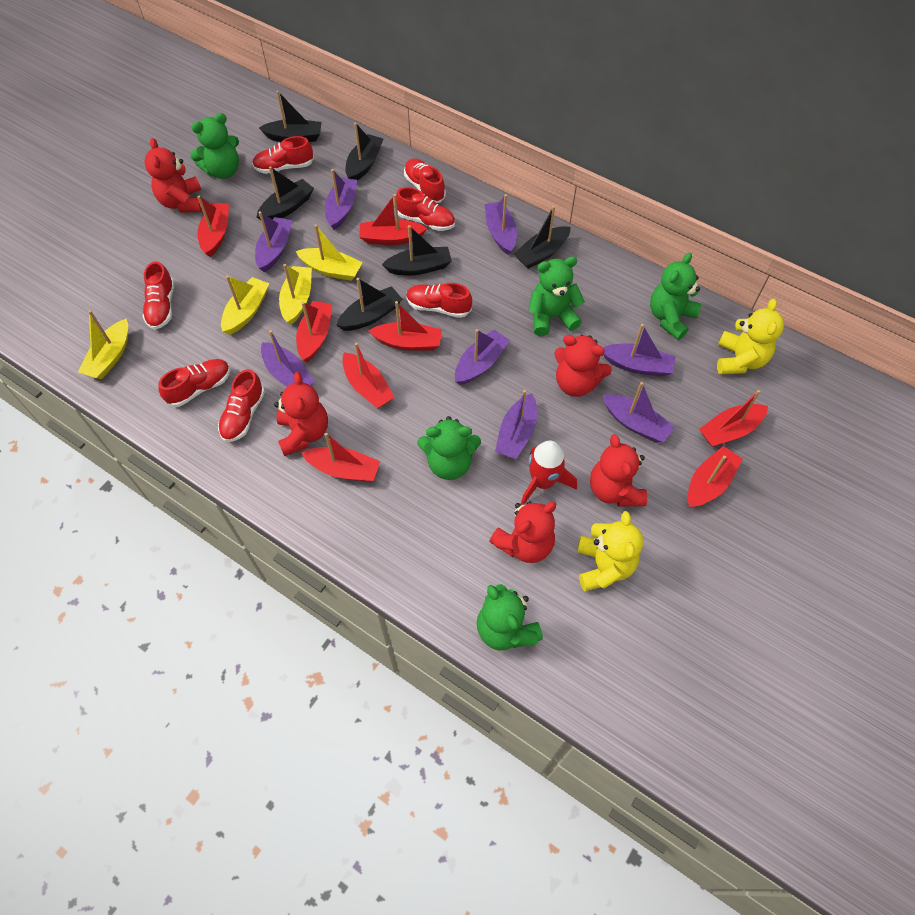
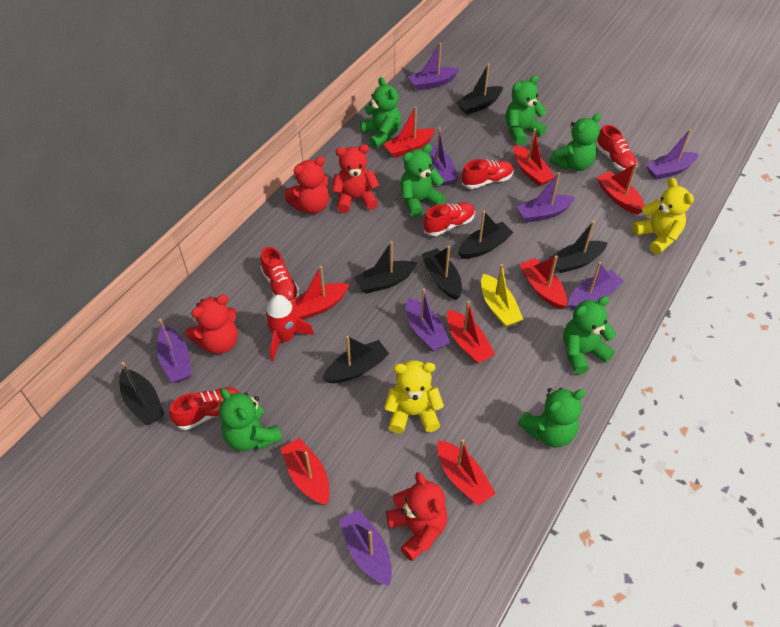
black boat: 6 -> 7
green teddy bear: 5 -> 7
red shoe: 7 -> 5
red teddy bear: 5 -> 4
yellow boat: 4 -> 1

